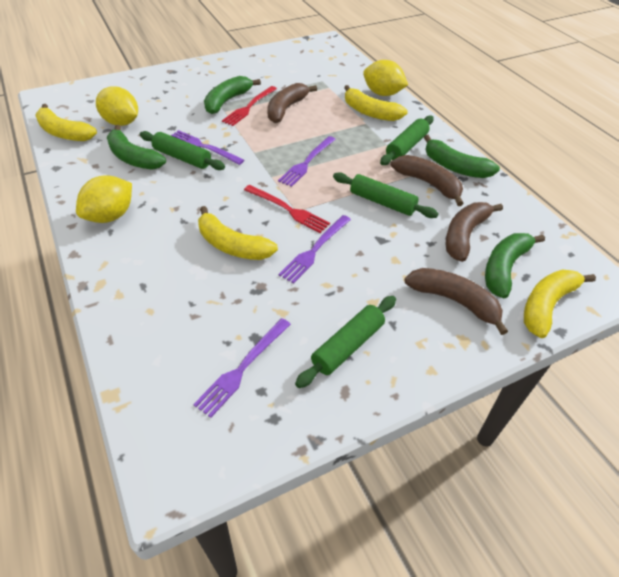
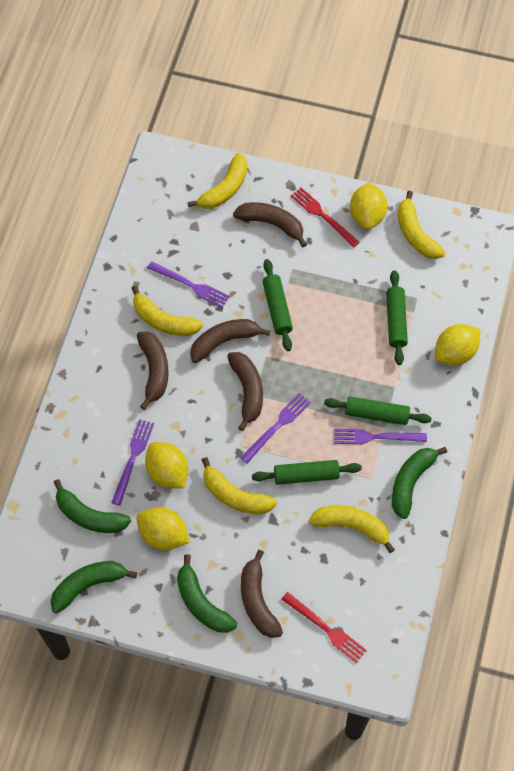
brown banana: 4 -> 5
yellow banana: 4 -> 5
yellow lemon: 3 -> 4

